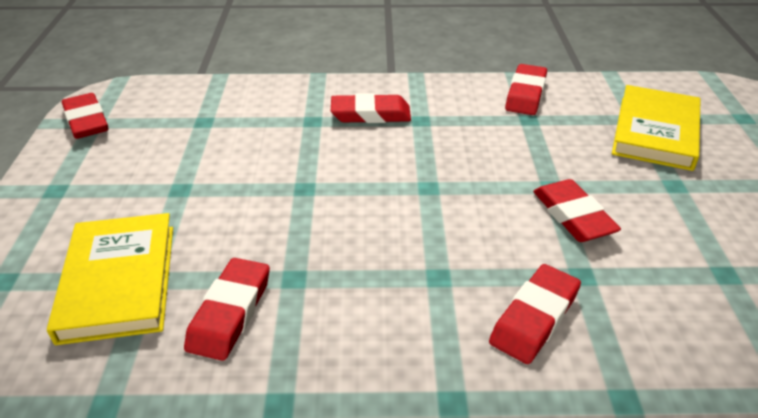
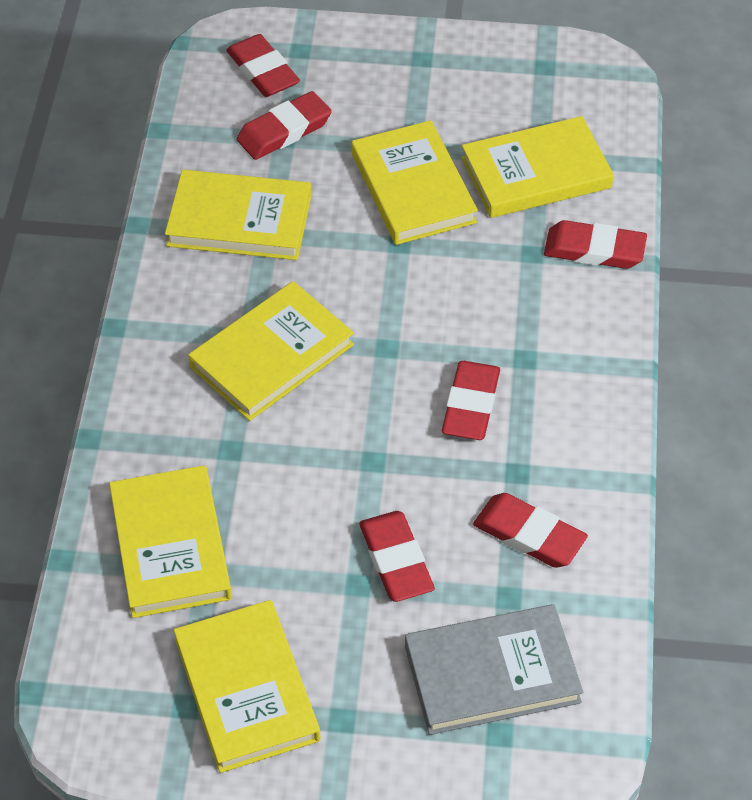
grey book: 0 -> 1
yellow book: 2 -> 6

